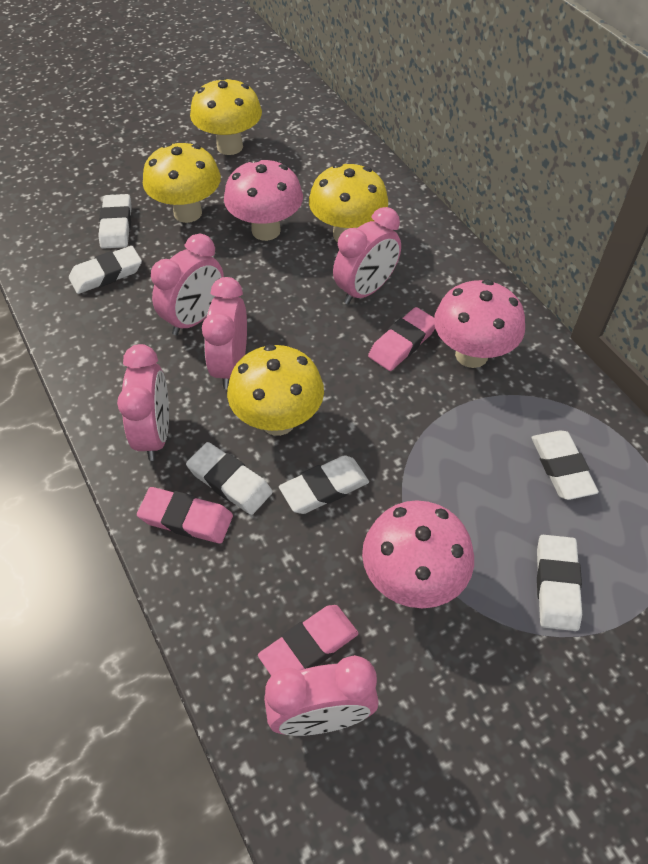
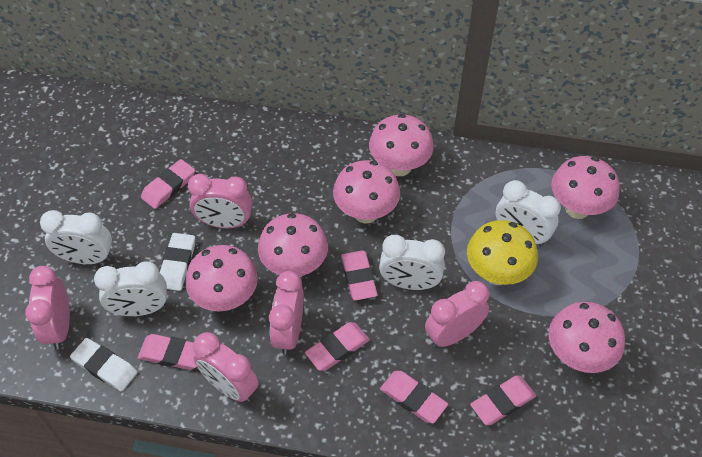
pink eraser: 3 -> 6
pink mushroom: 3 -> 6
white clock: 0 -> 4
white eraser: 6 -> 2
yellow mushroom: 4 -> 1

